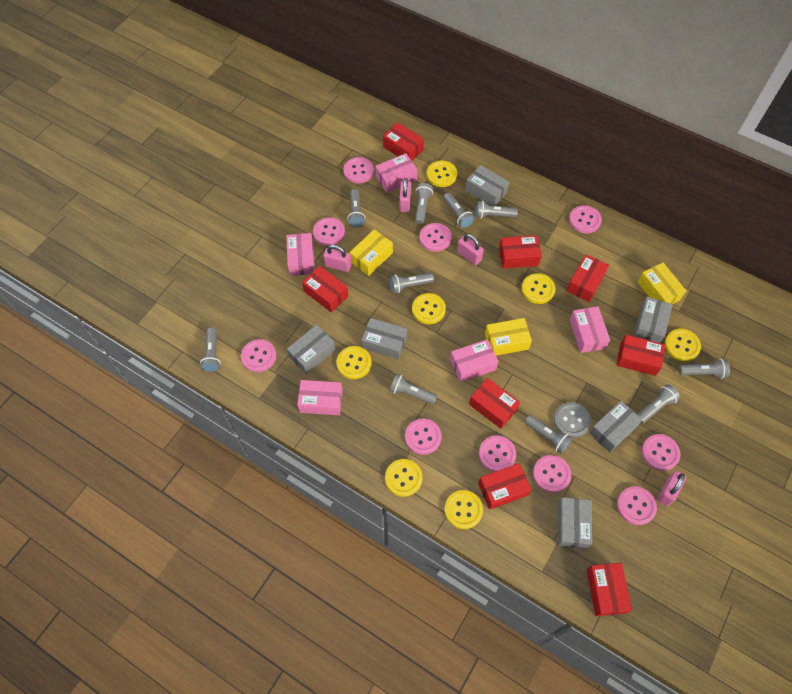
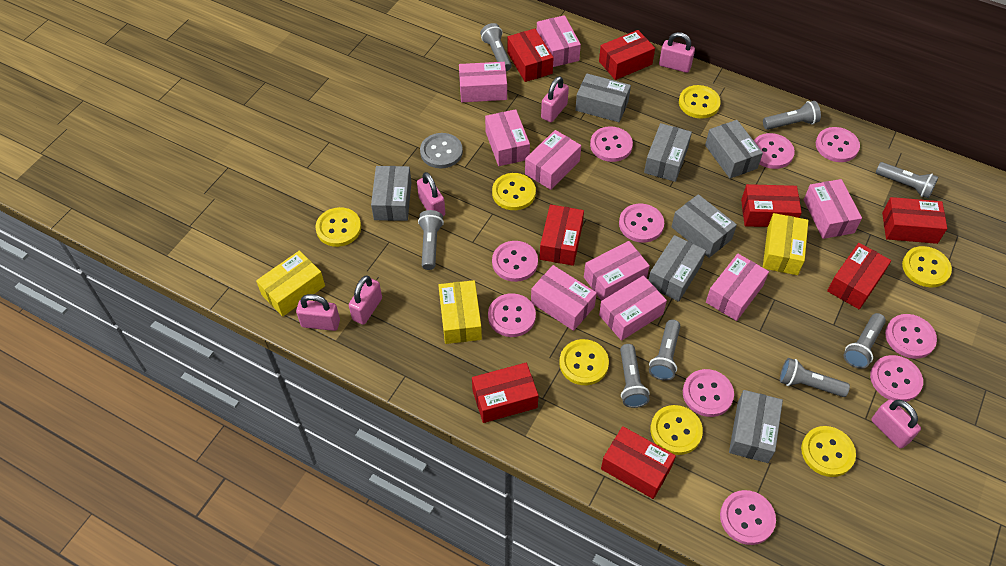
grey box: 6 -> 7
grey flashlight: 10 -> 8
pink box: 5 -> 9
pink padlock: 4 -> 6

